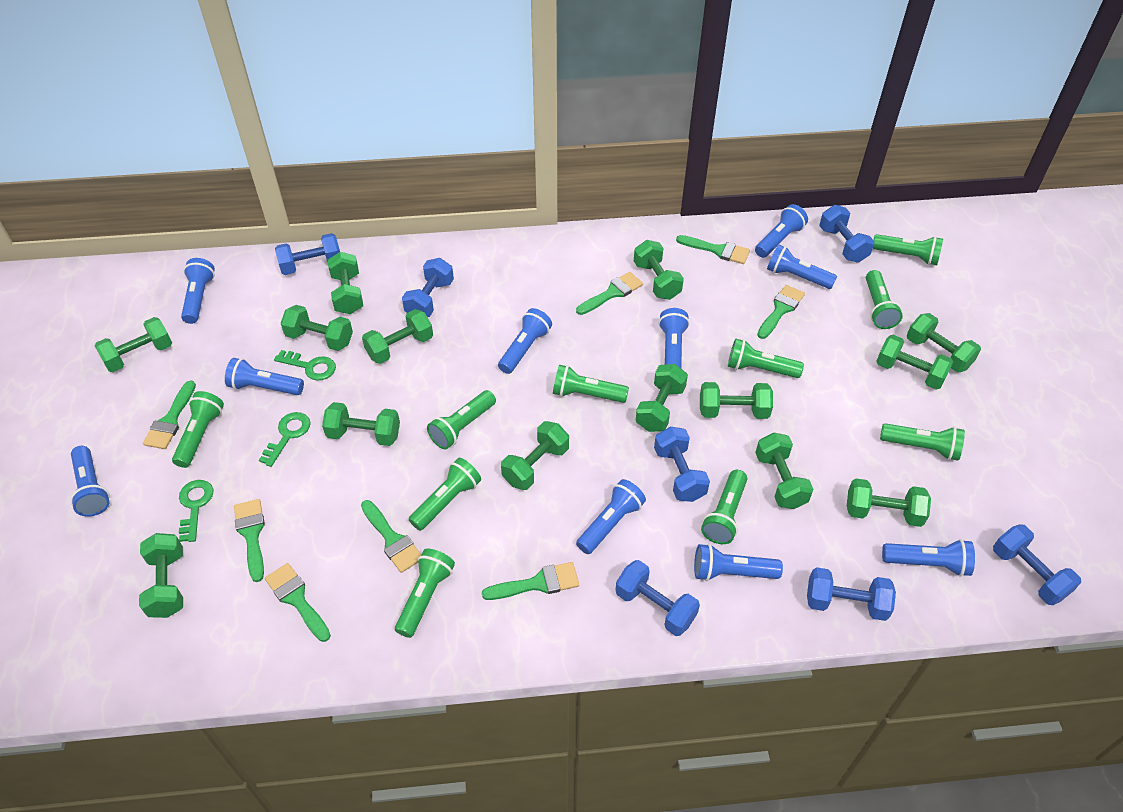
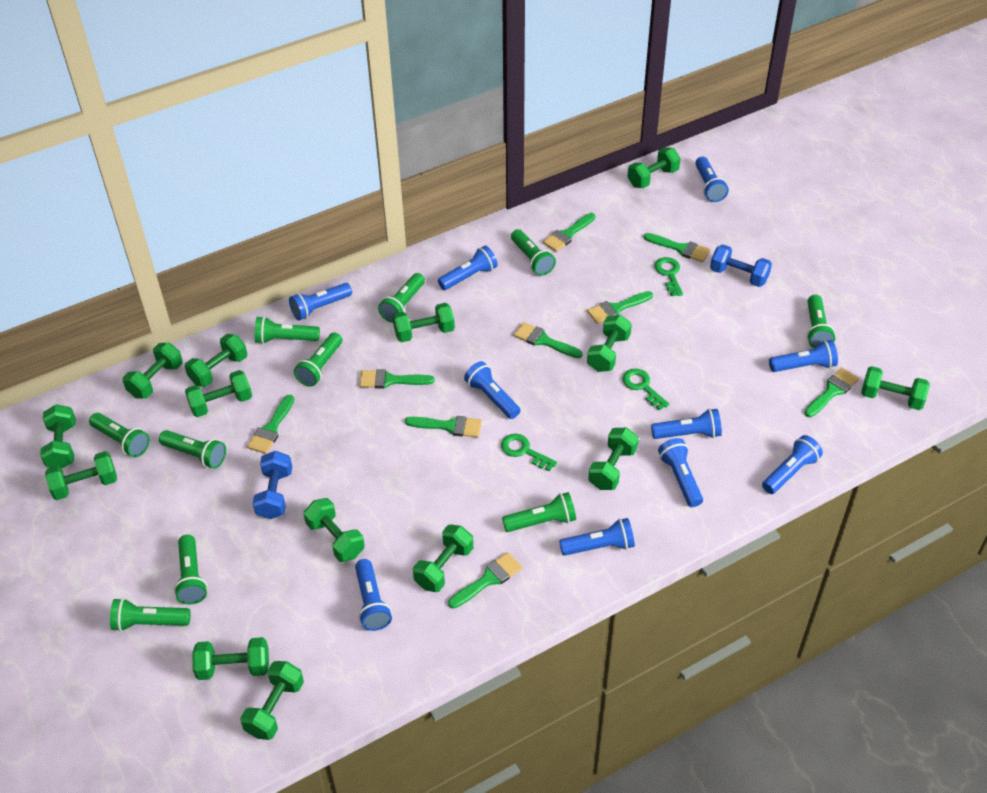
blue dumbbell: 7 -> 2
green brush: 8 -> 9

